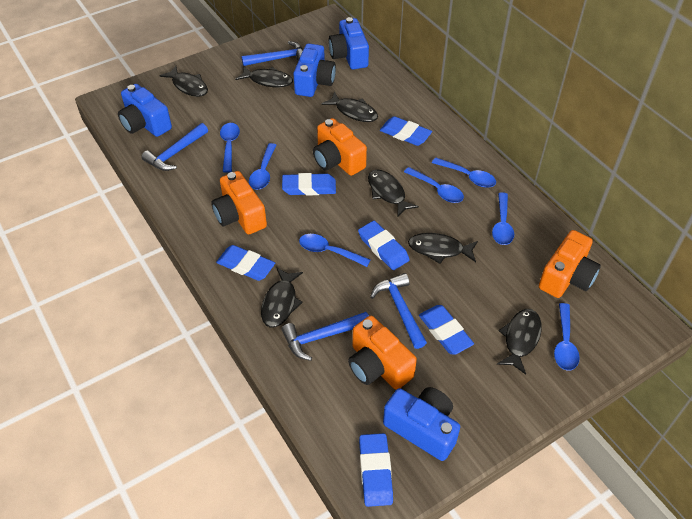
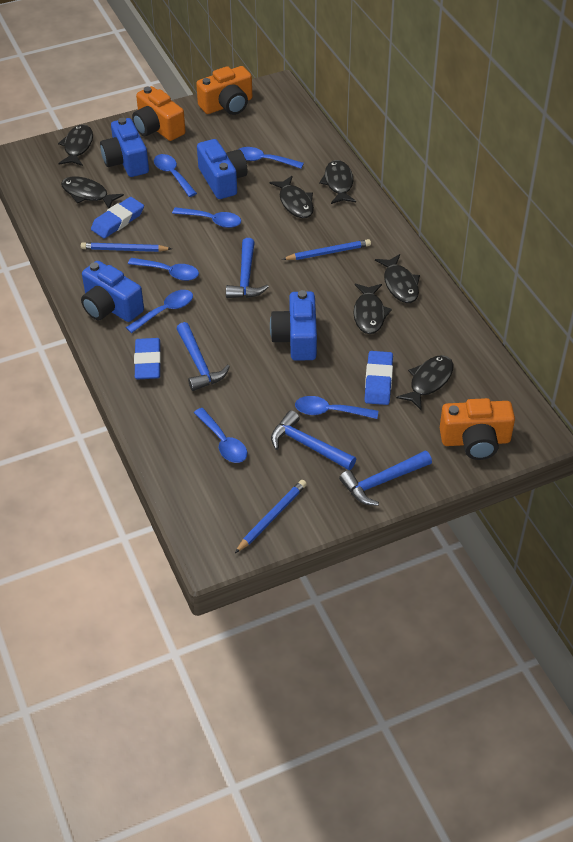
blue eraser: 6 -> 3
blue pencil: 0 -> 3
orange camera: 4 -> 3

